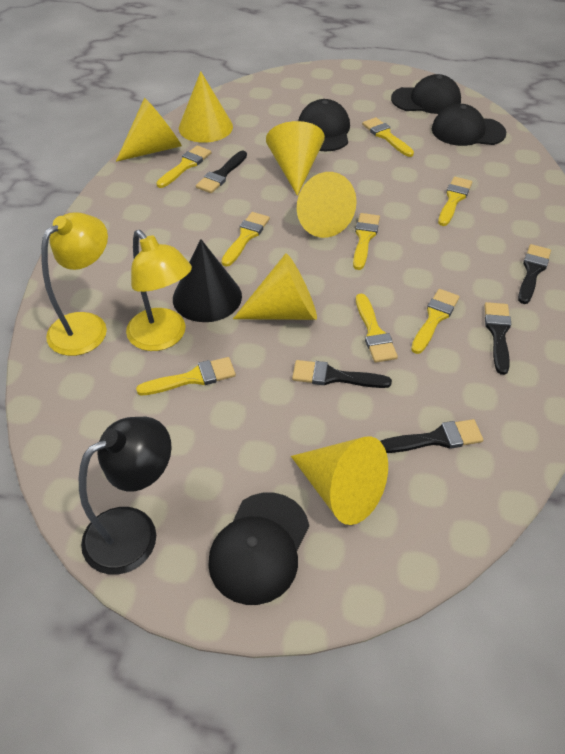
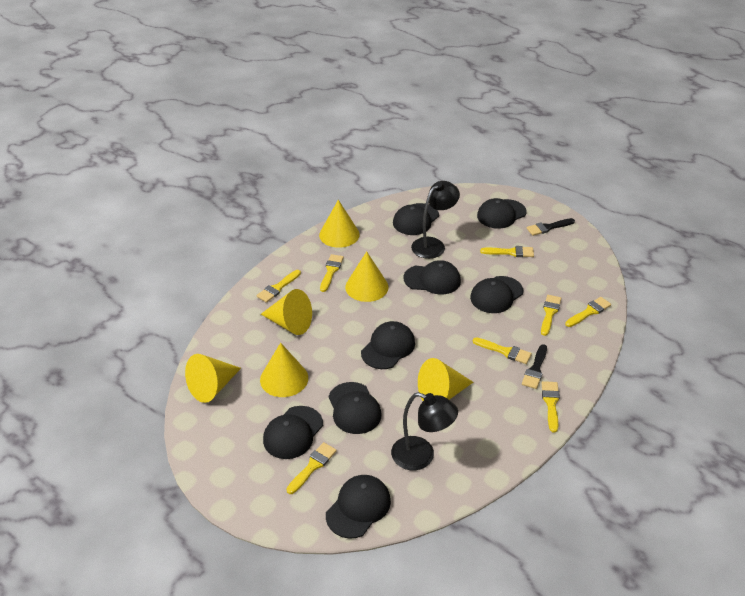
black brush: 5 -> 2
black cap: 4 -> 8
black cone: 1 -> 0
black lamp: 1 -> 2
yellow lamp: 2 -> 0

